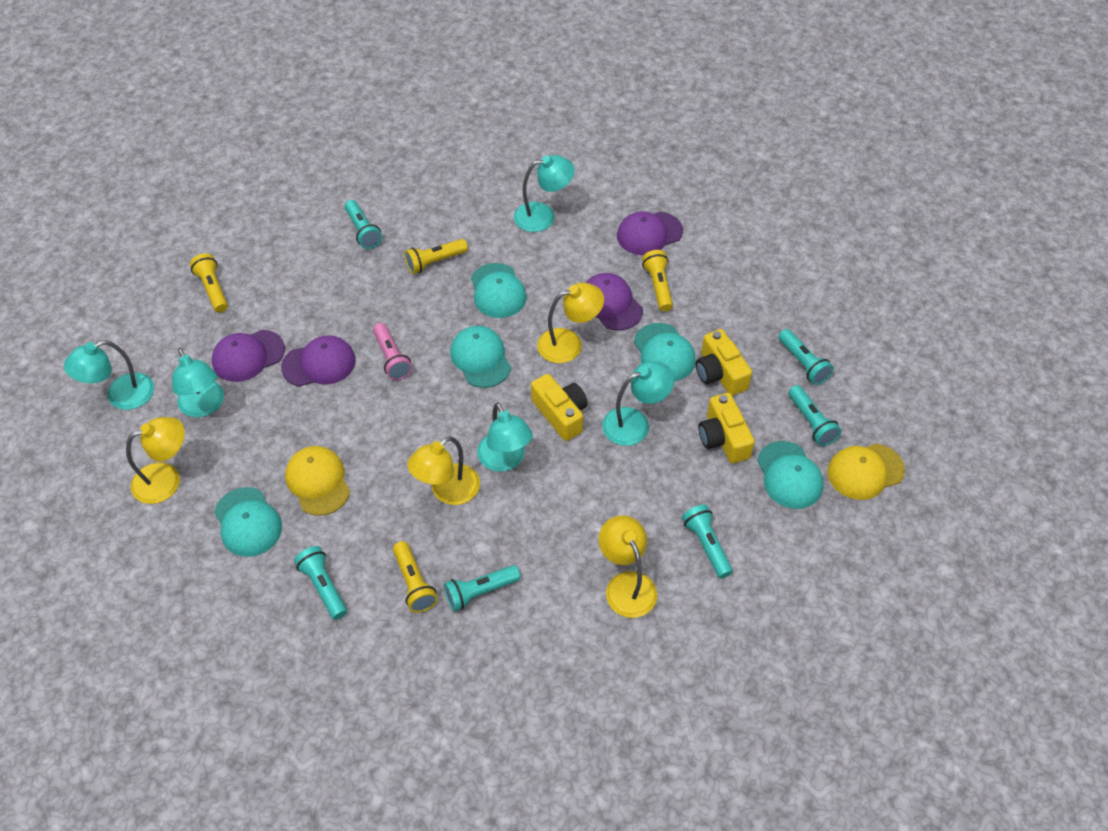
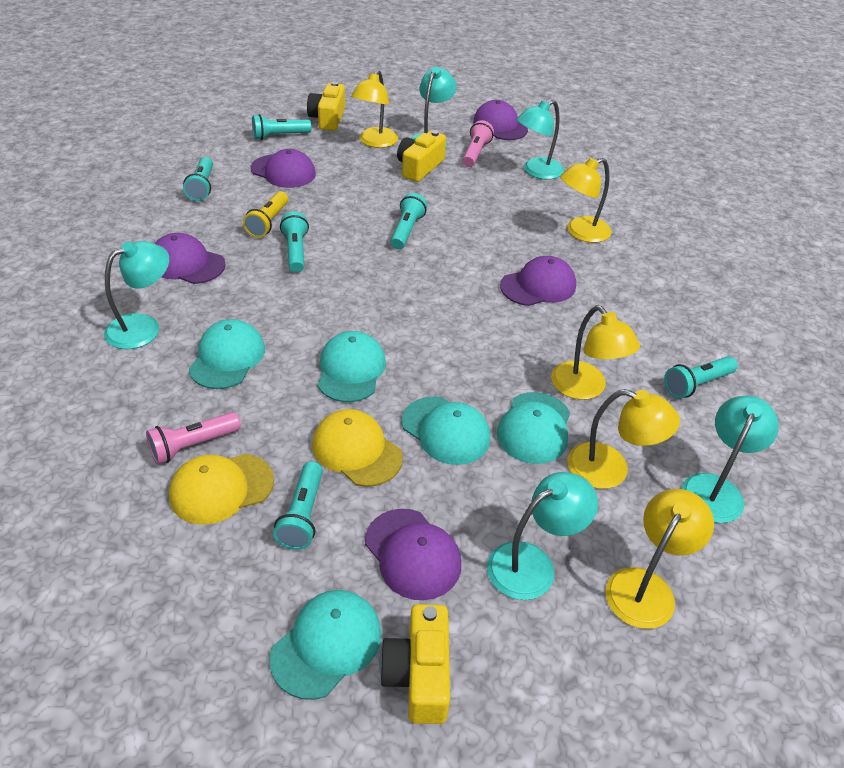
pink flashlight: 1 -> 2
purple cap: 4 -> 5
yellow flashlight: 4 -> 1
yellow lamp: 4 -> 5

